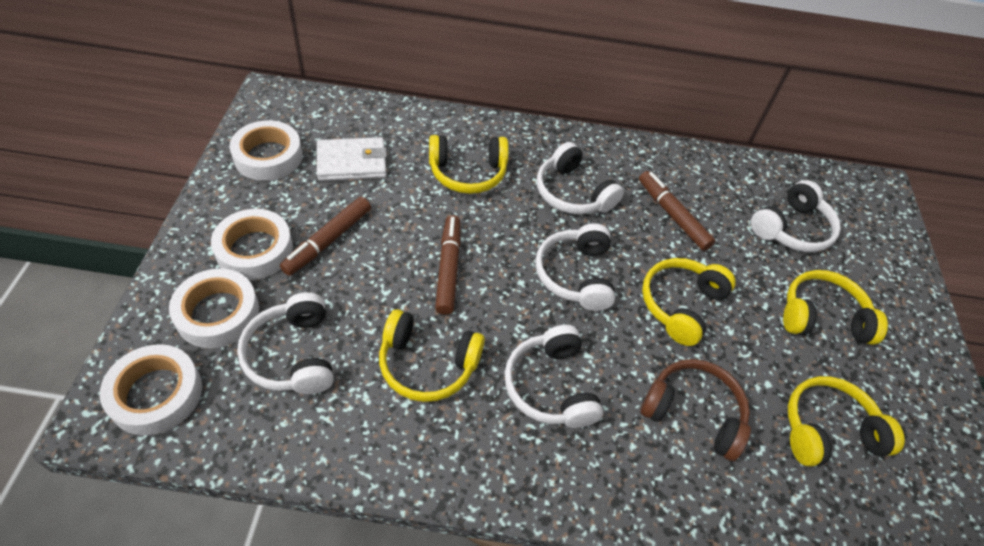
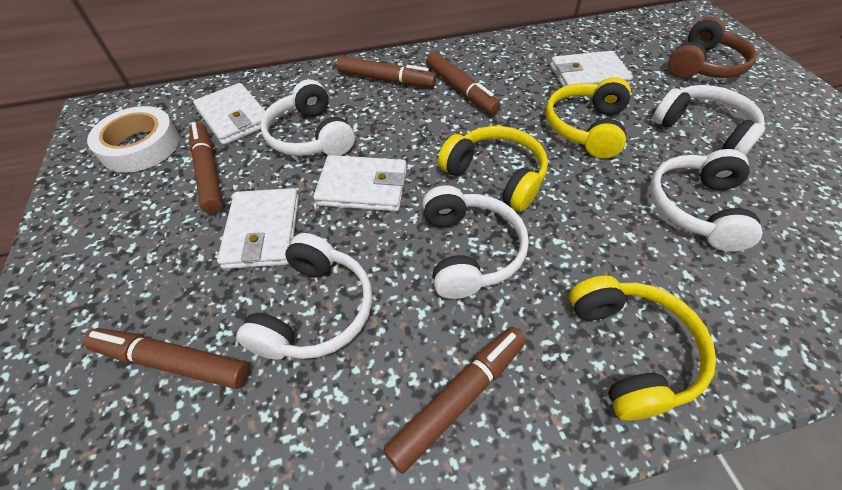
brown marker: 3 -> 5
white tape: 4 -> 1
white wallet: 1 -> 4
yellow headphones: 5 -> 3

